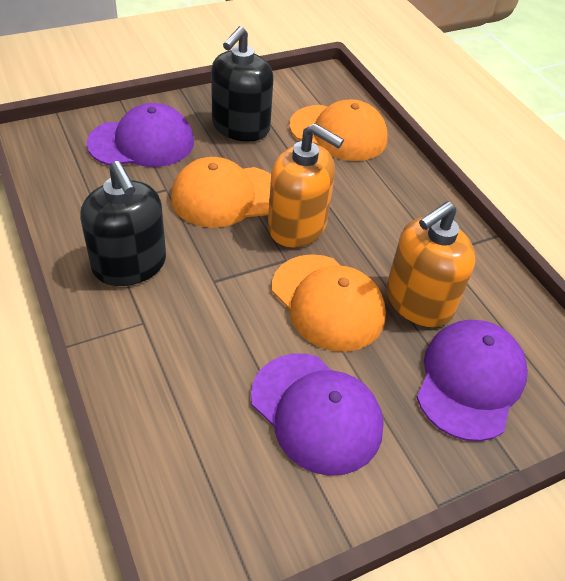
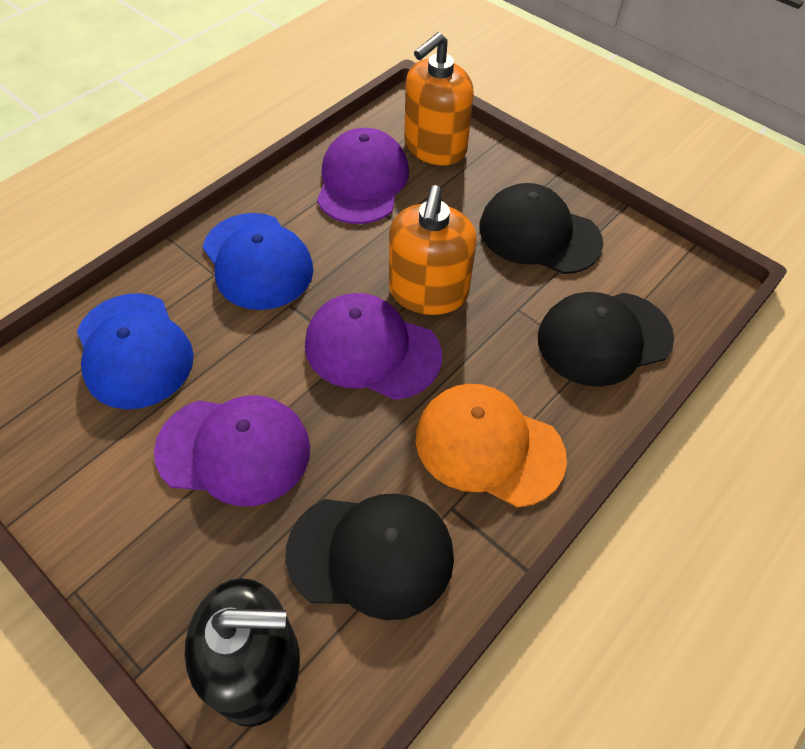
black cap: 0 -> 3
black soap dispenser: 2 -> 1
blue cap: 0 -> 2
orange cap: 3 -> 1

